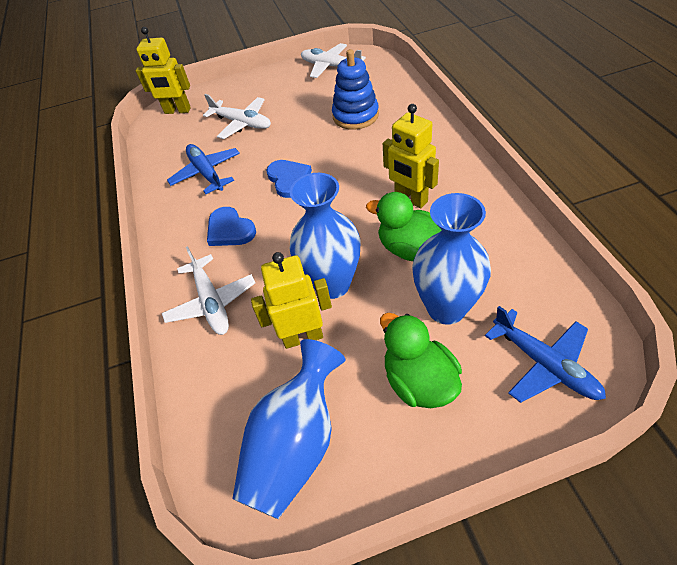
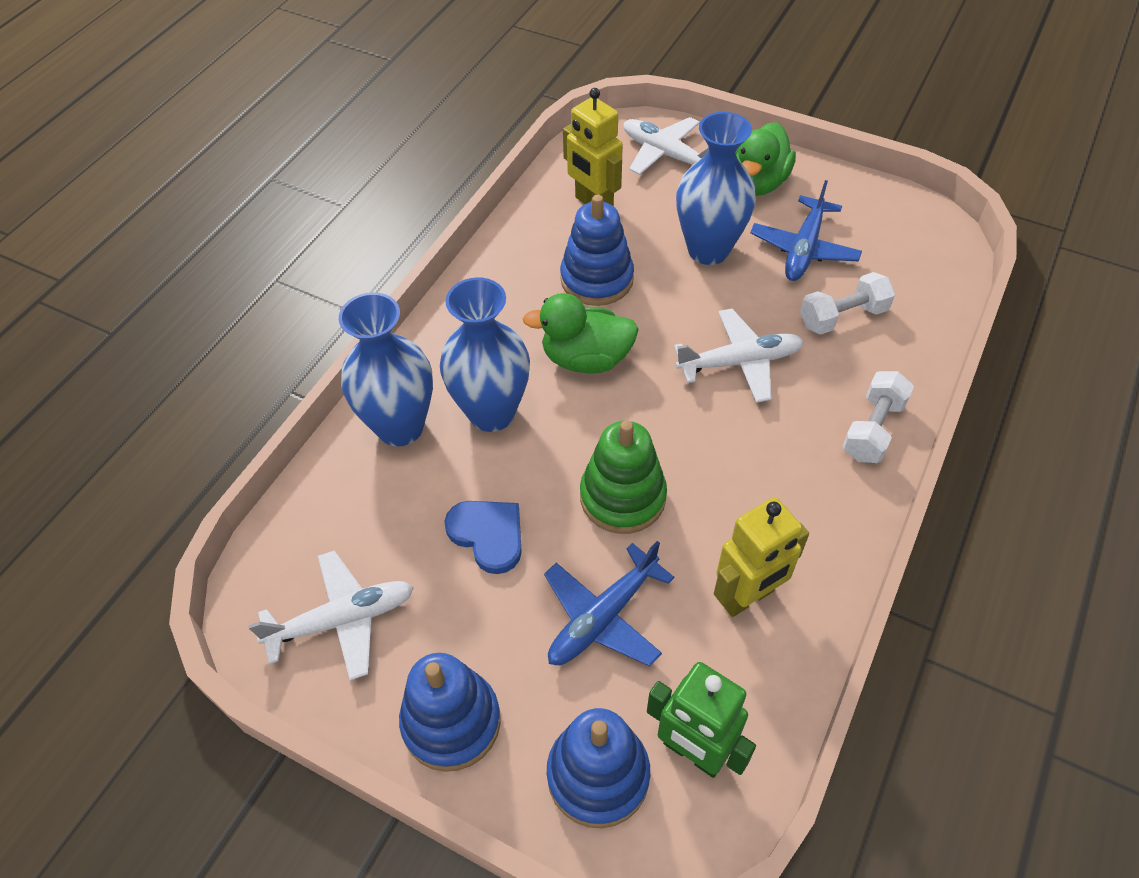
blue heart: 2 -> 1
blue stacking toy: 1 -> 3
green robot: 0 -> 1
green stacking toy: 0 -> 1
white dumbbell: 0 -> 2
yellow robot: 3 -> 2

